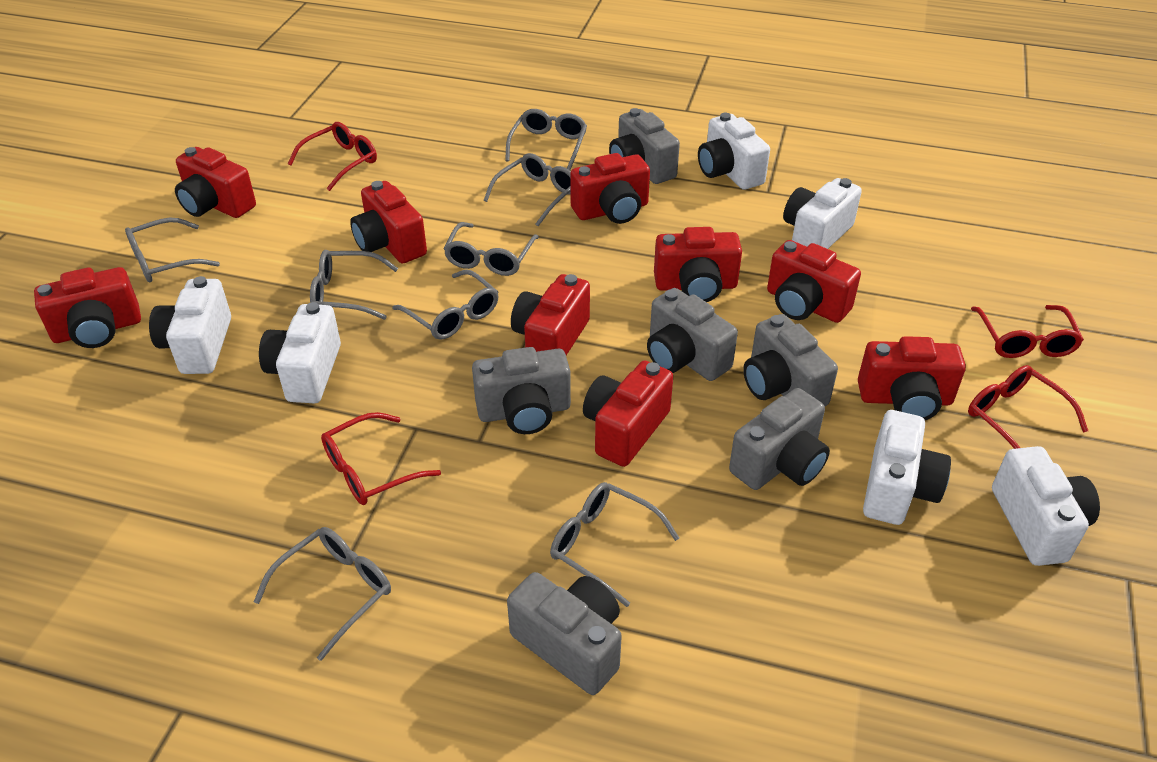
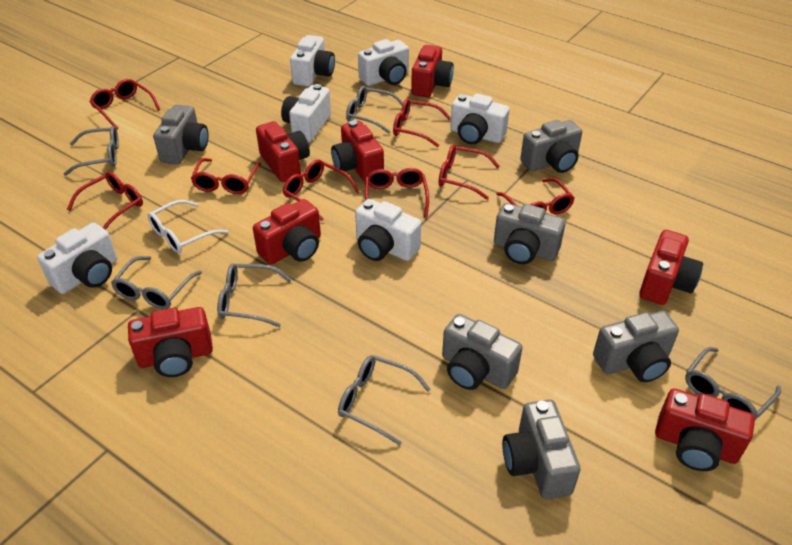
grey glasses: 8 -> 6
red camera: 9 -> 7
red glasses: 4 -> 8
white glasses: 0 -> 1

